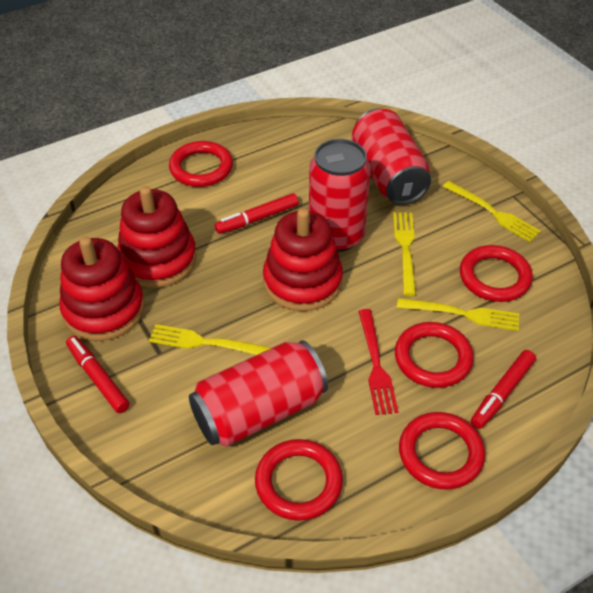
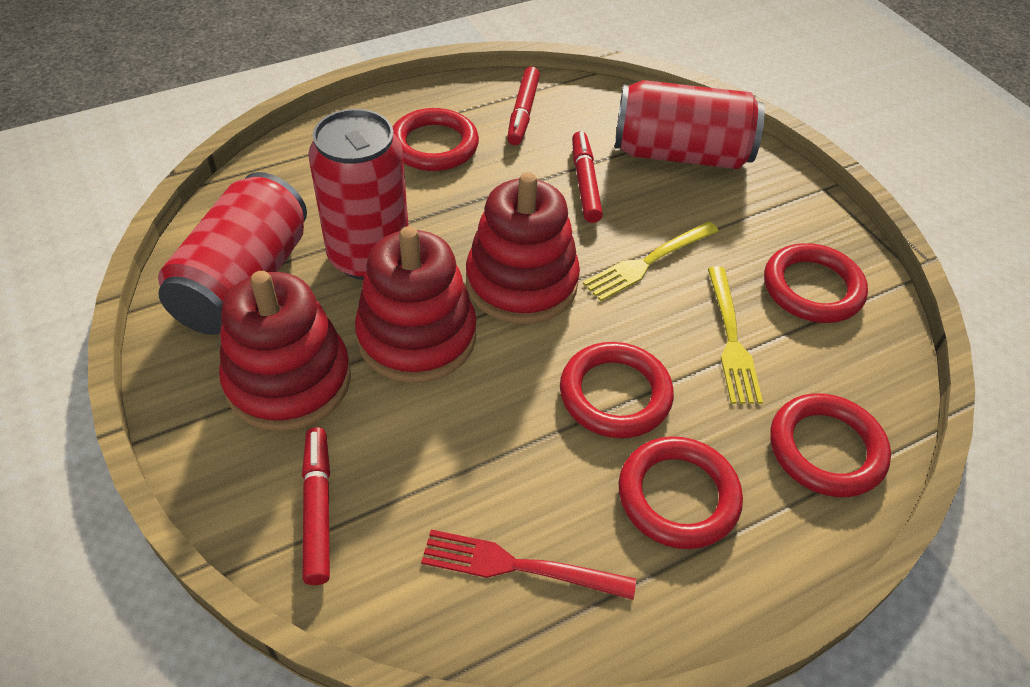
yellow fork: 4 -> 2

